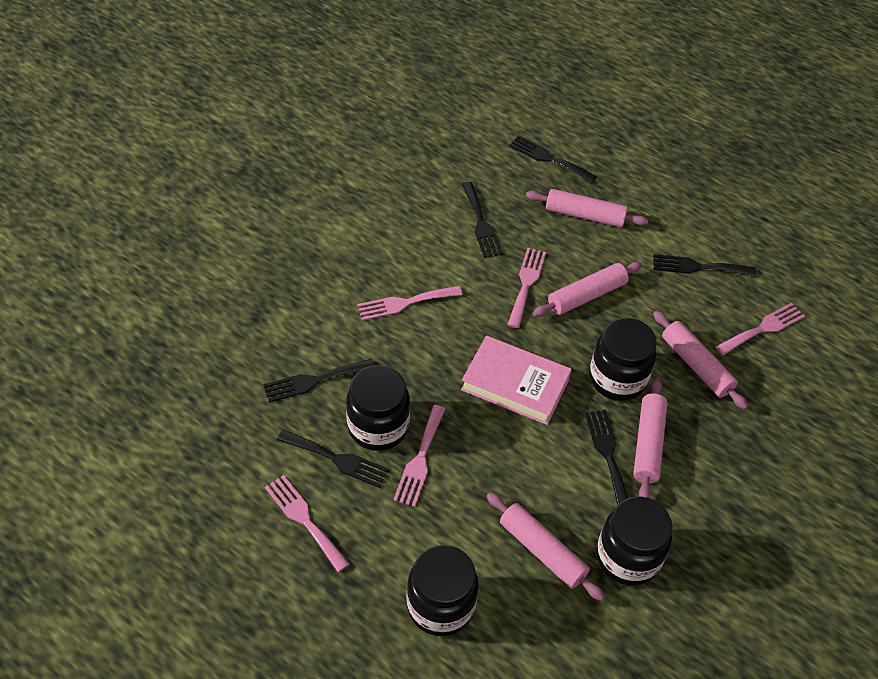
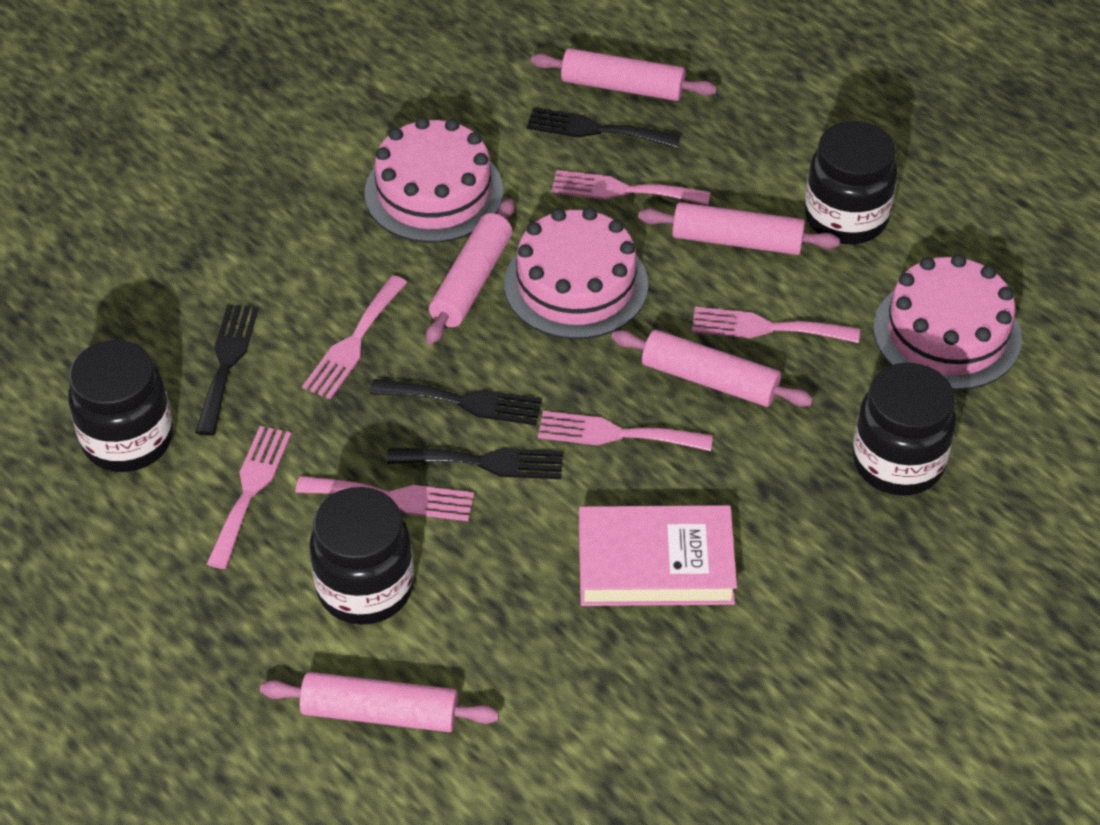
black fork: 6 -> 4
pink cake: 0 -> 3
pink fork: 5 -> 6

